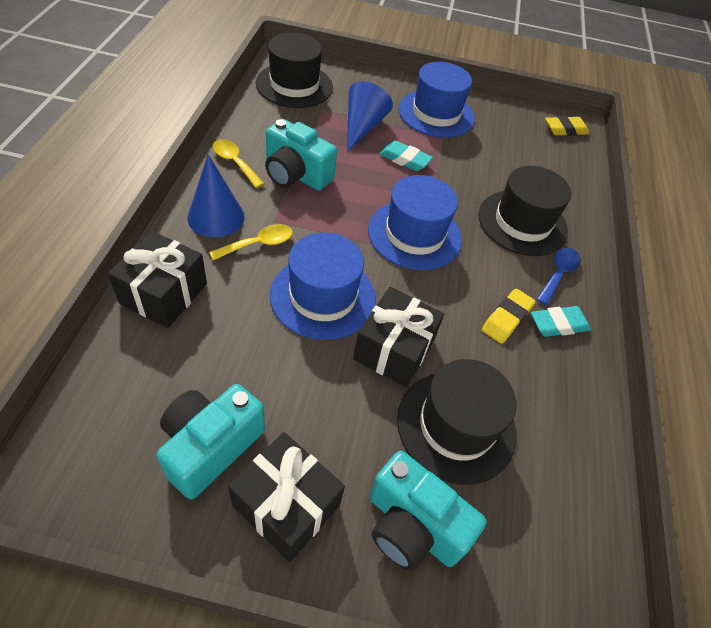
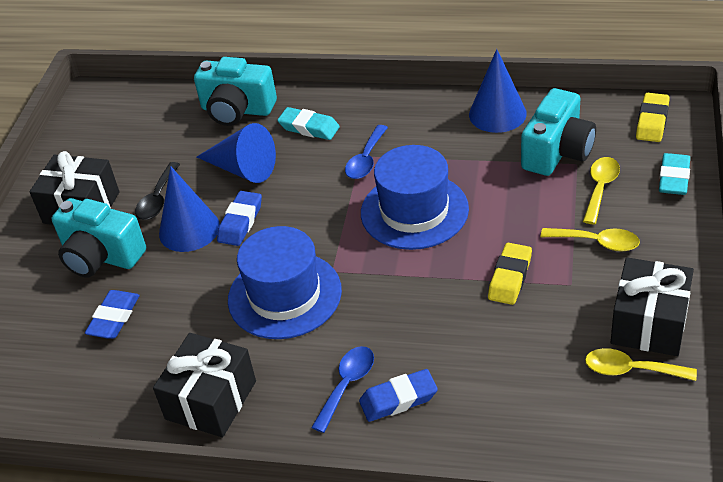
black hat: 3 -> 0
black spoon: 0 -> 1
blue cone: 2 -> 3
blue eraser: 0 -> 3
blue hat: 3 -> 2
blue spoon: 1 -> 2
yellow spoon: 2 -> 3

